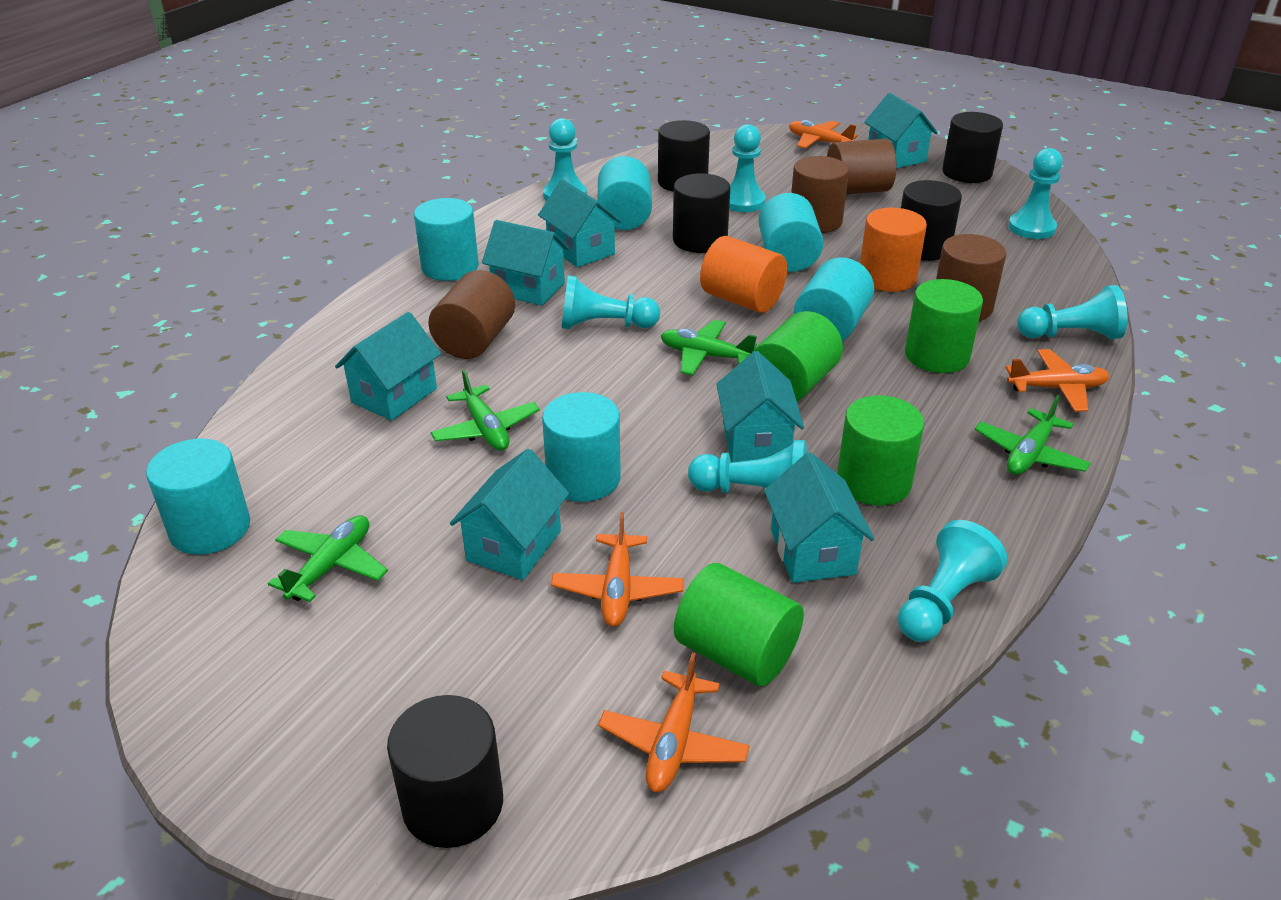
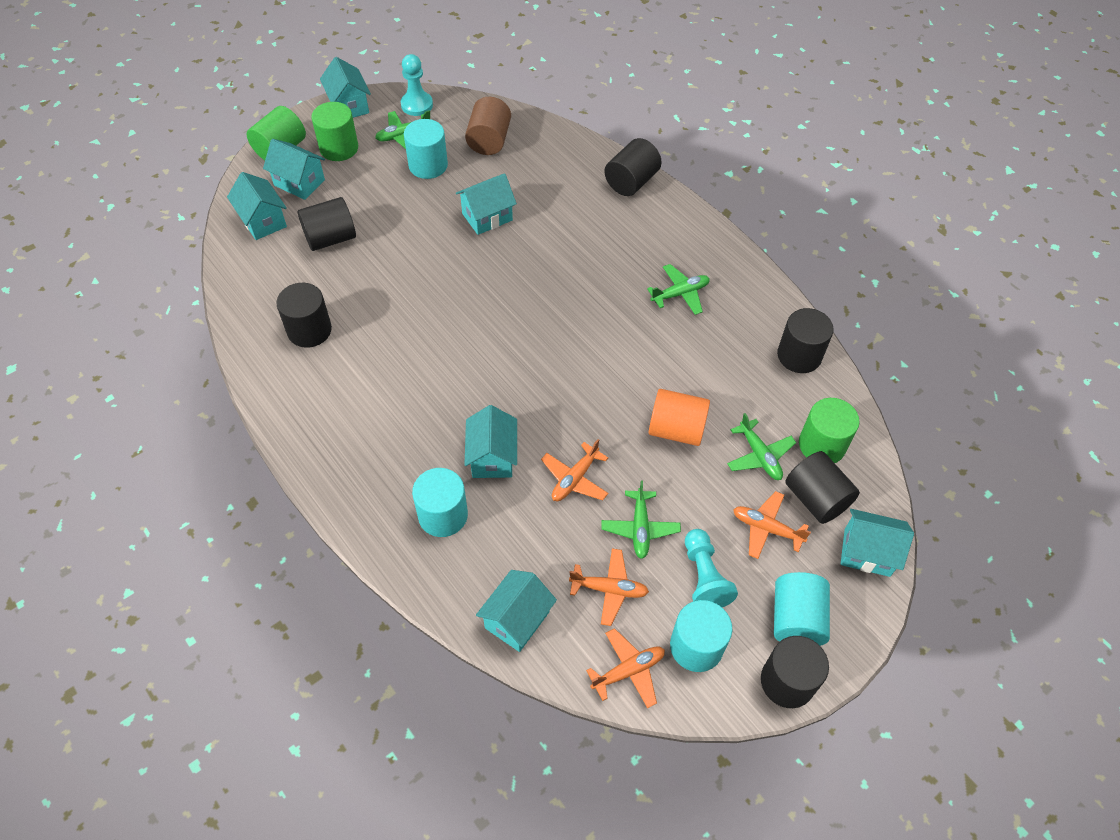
black cylinder: 5 -> 6
brown cylinder: 4 -> 1
green cylinder: 4 -> 3
orange cylinder: 2 -> 1
turquoise cylinder: 6 -> 4
turquoise pawn: 7 -> 2

